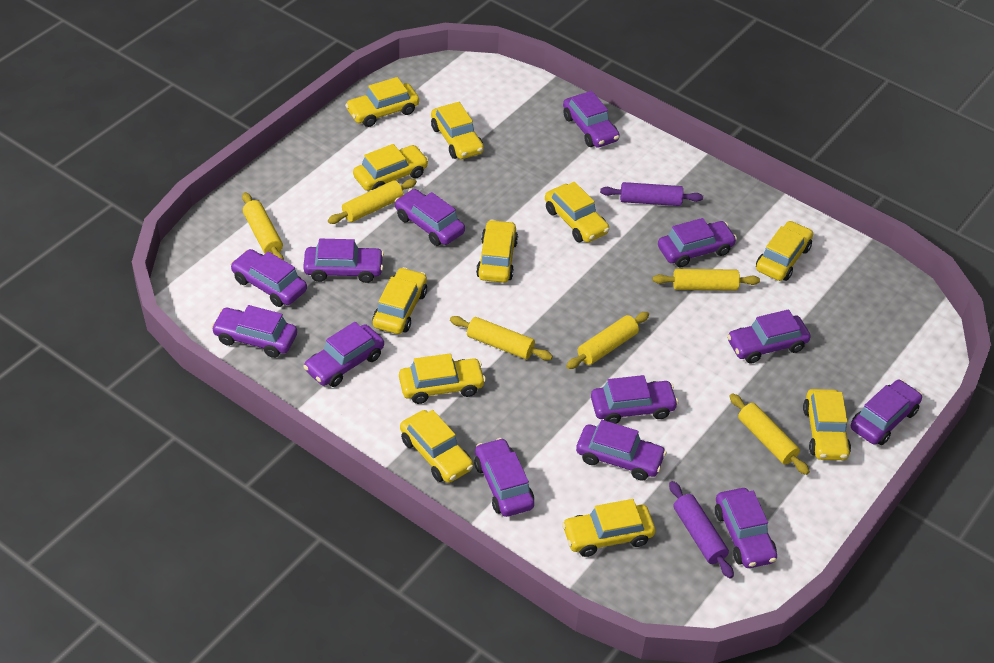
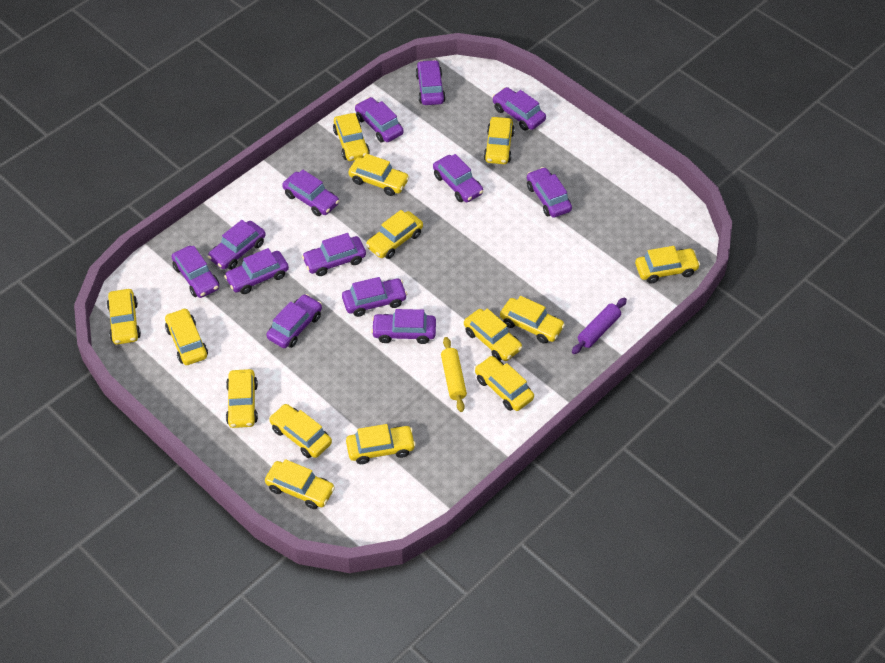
purple rolling pin: 2 -> 1
yellow car: 11 -> 14
yellow rolling pin: 6 -> 1

